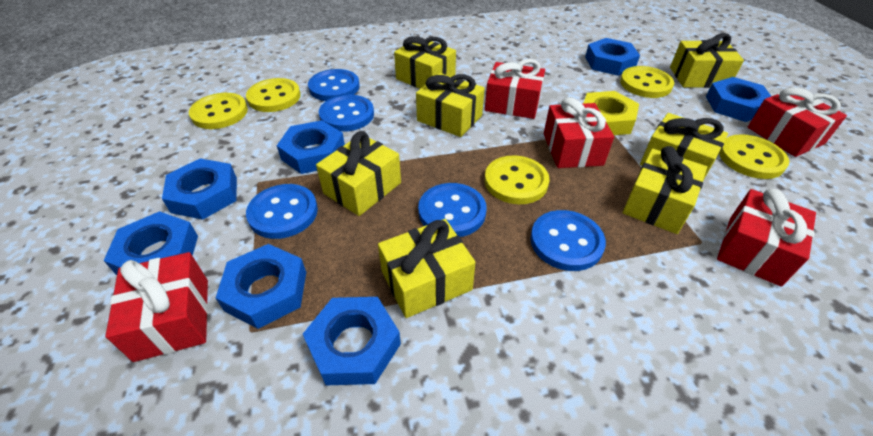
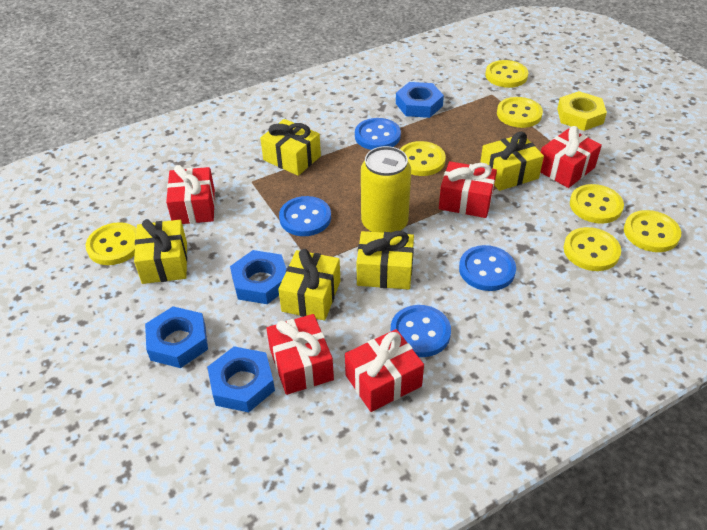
blue button: 5 -> 4
blue nut: 7 -> 4
yellow button: 5 -> 7
yellow can: 0 -> 1
yellow gift: 7 -> 5

